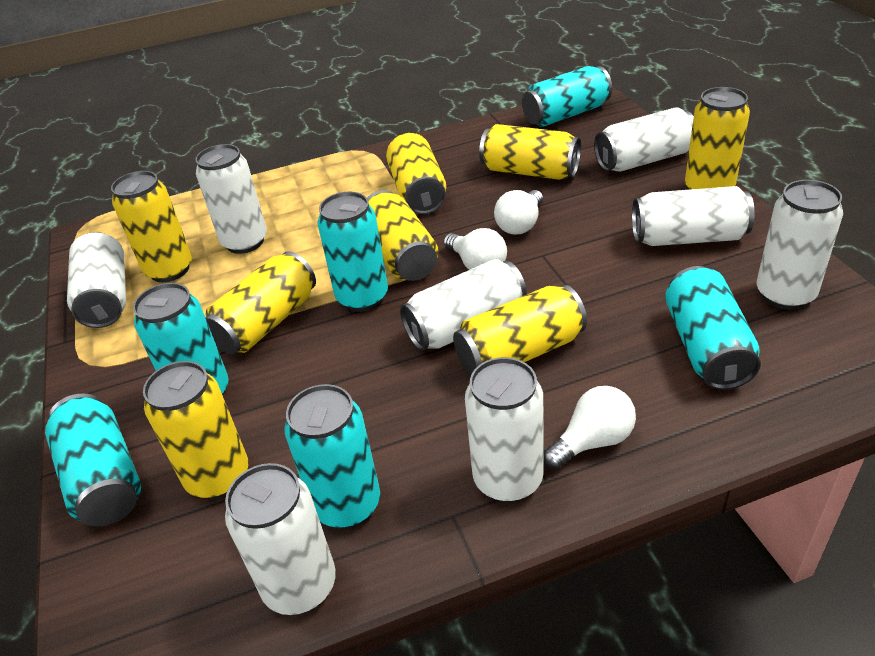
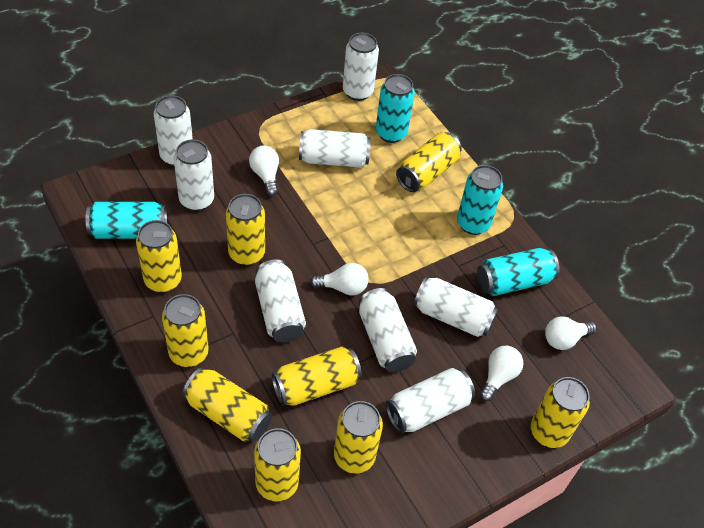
turquoise can: 6 -> 4
white light bulb: 3 -> 4
yellow can: 8 -> 9

